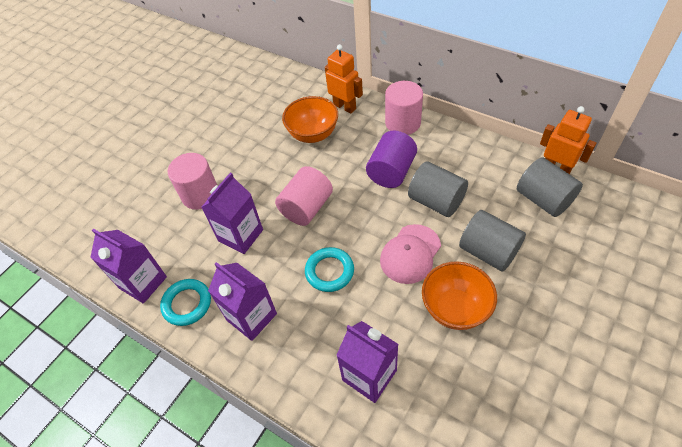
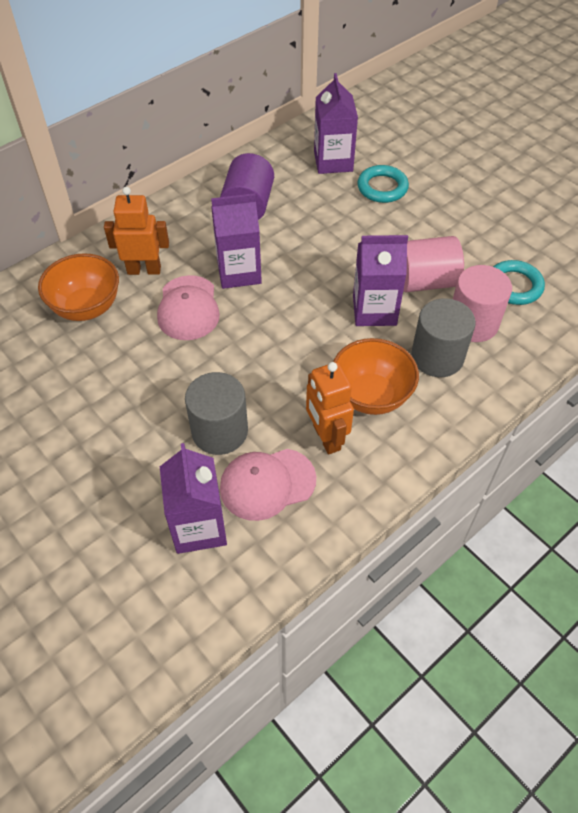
grey cylinder: 3 -> 2
pink cap: 1 -> 2
pink cylinder: 3 -> 2

